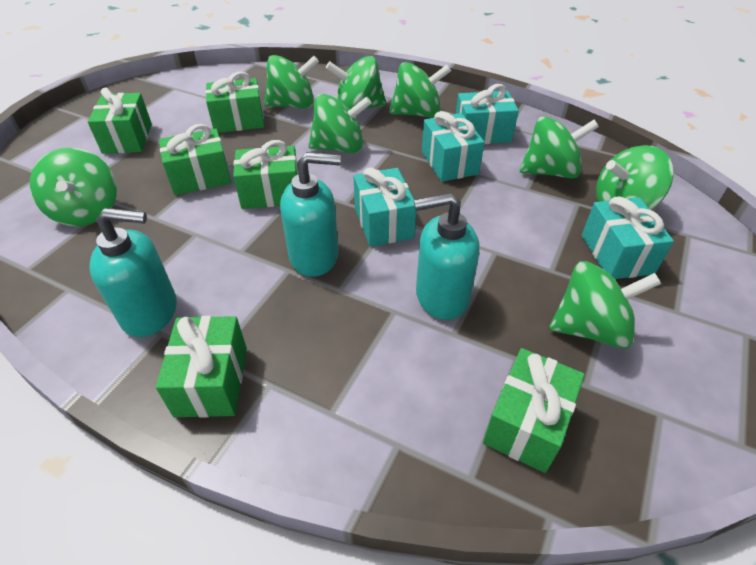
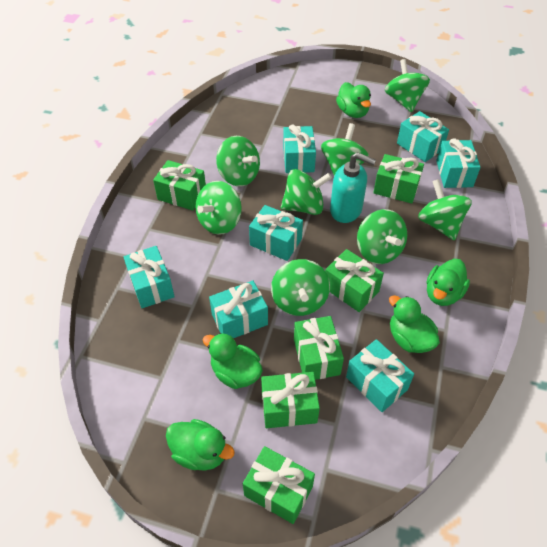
green duck: 0 -> 5
turquoise gift: 4 -> 7
turquoise soap dispenser: 3 -> 1

